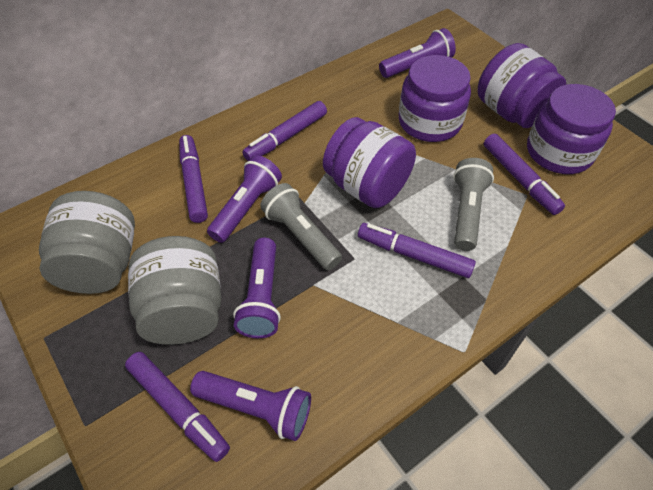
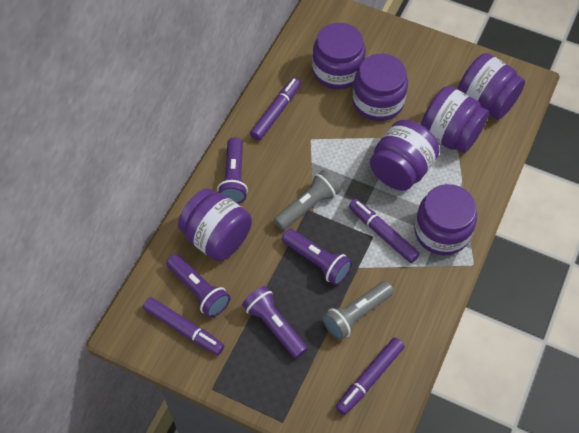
grey jar: 2 -> 0
purple jar: 4 -> 7
purple marker: 5 -> 4

